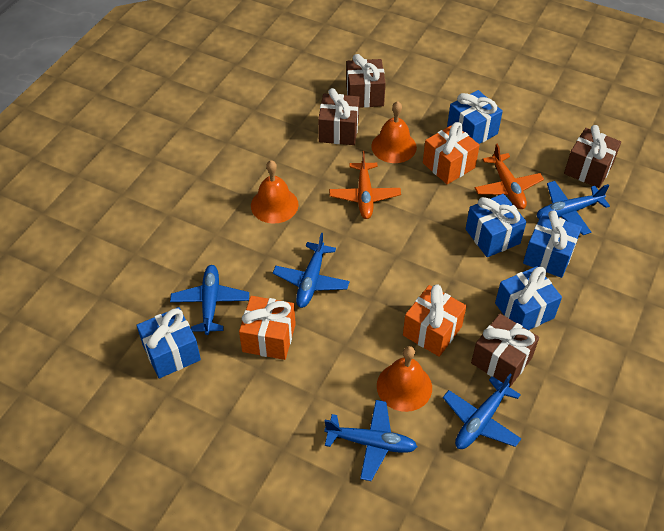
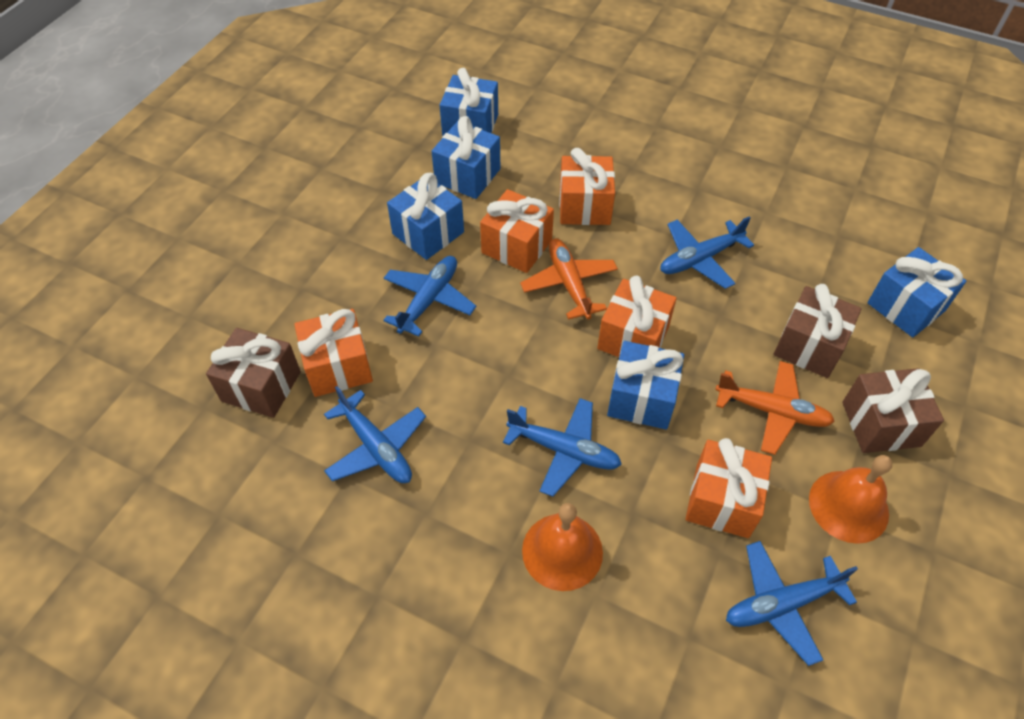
brown gift: 4 -> 3
orange bell: 3 -> 2
orange gift: 3 -> 5

